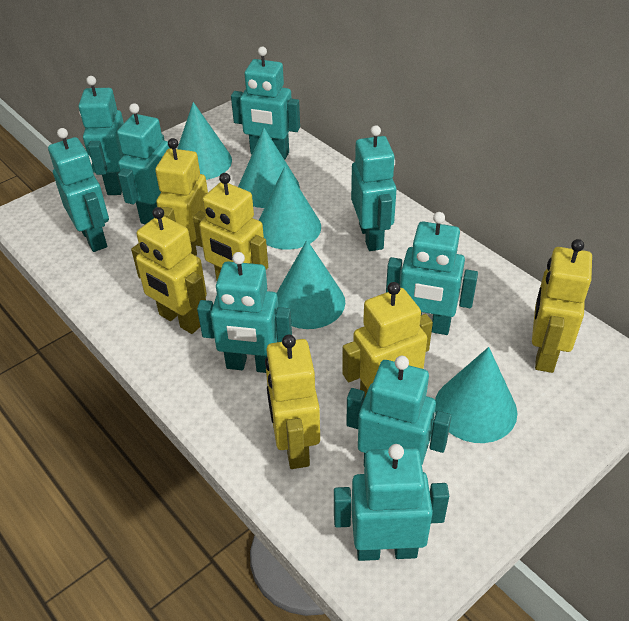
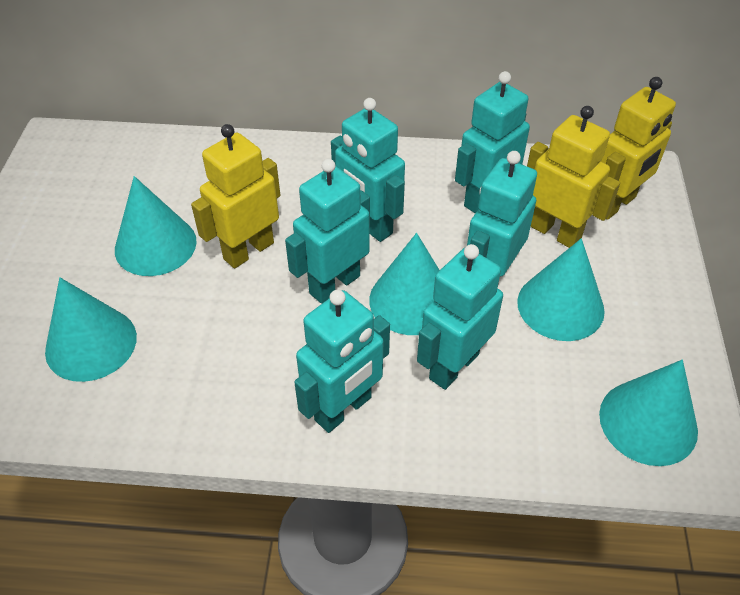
turquoise robot: 9 -> 6
yellow robot: 6 -> 3

